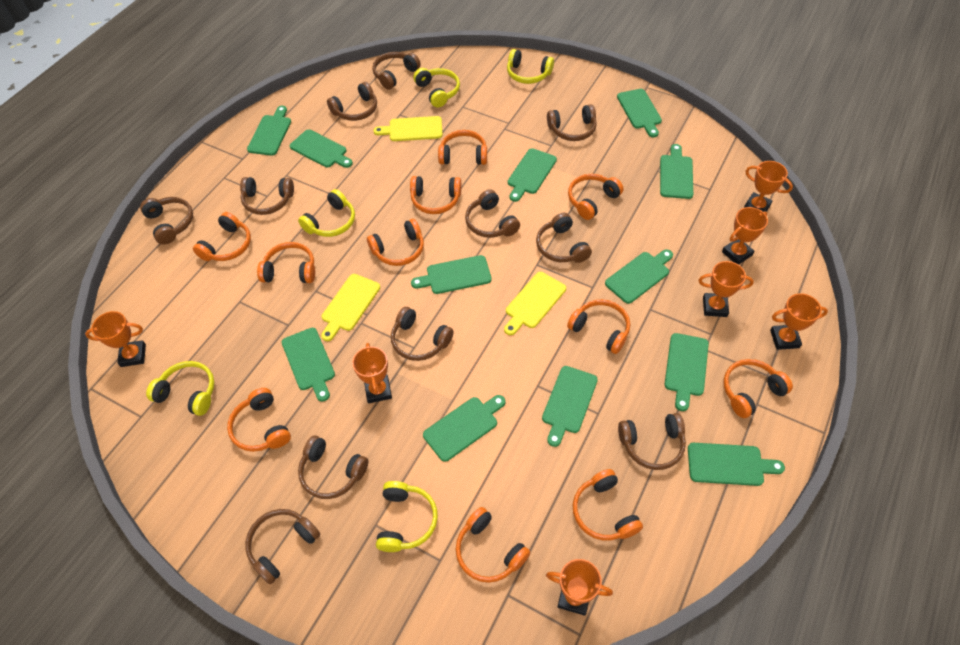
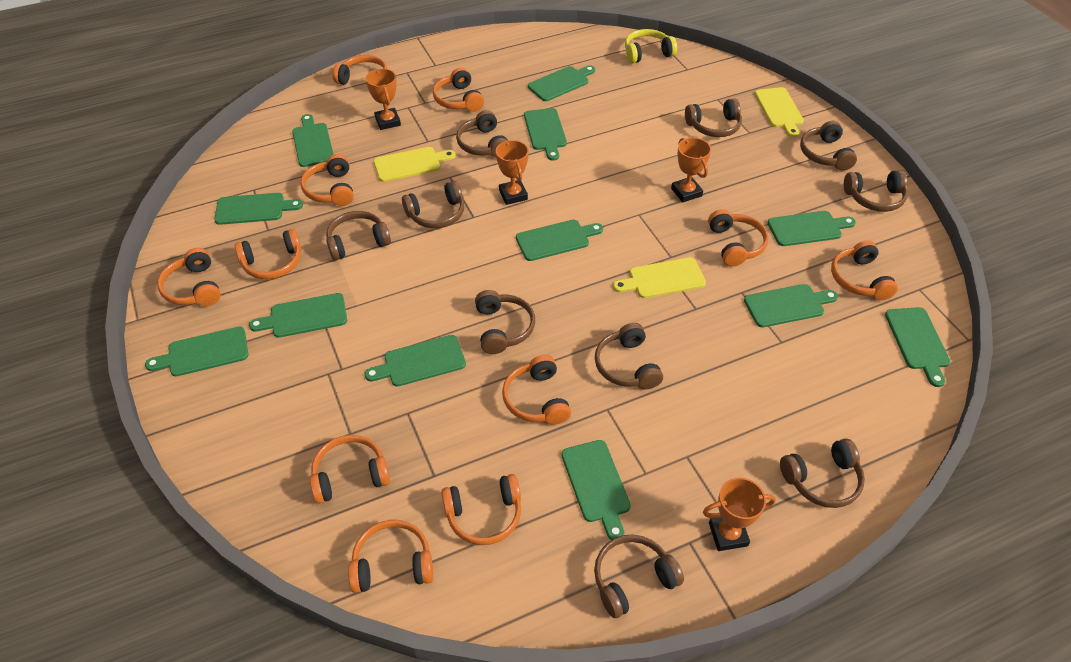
brown headphones: 11 -> 10
orange trophy: 7 -> 4
yellow headphones: 5 -> 1

